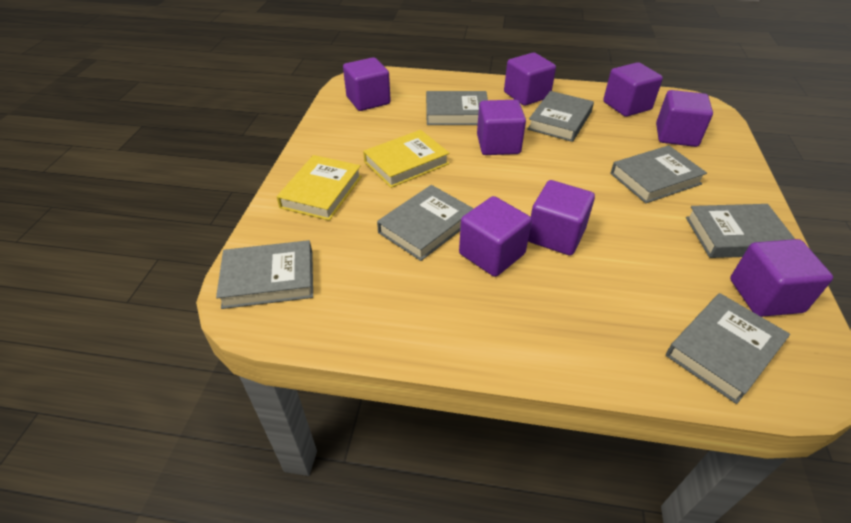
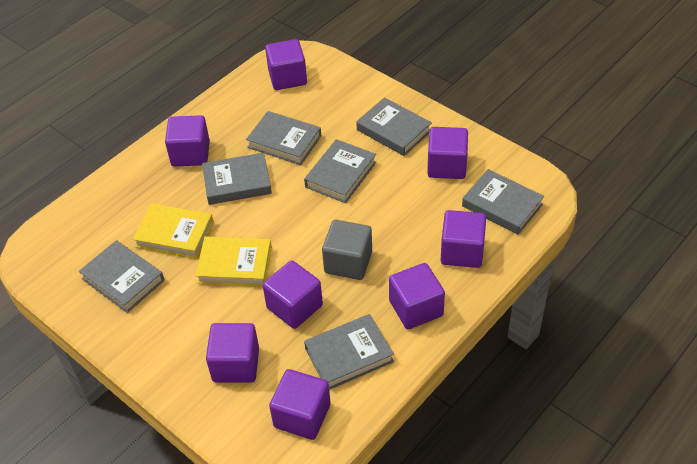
grey cube: 0 -> 1

